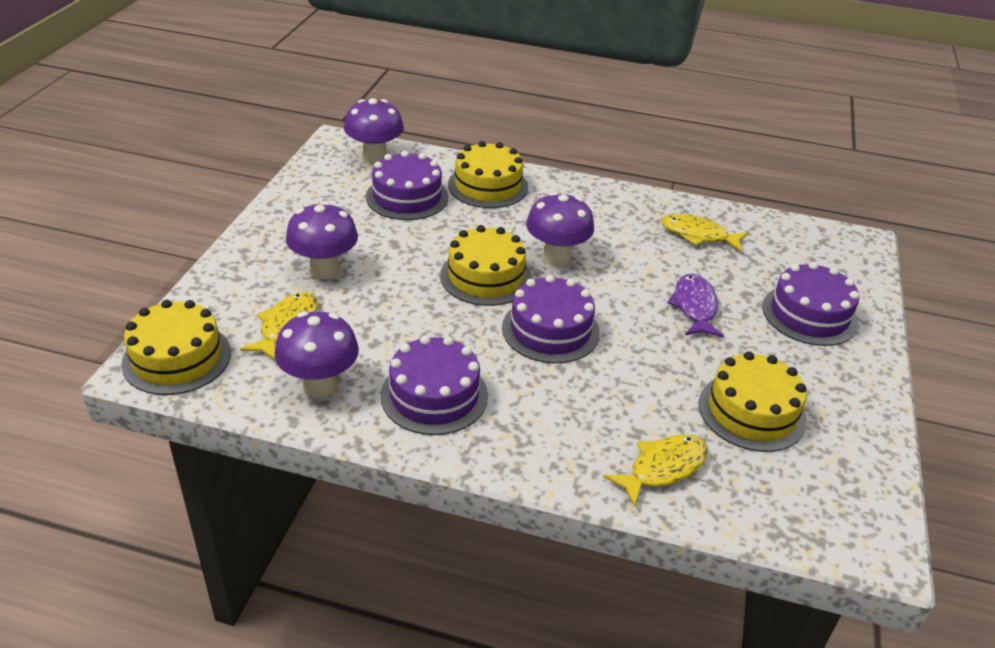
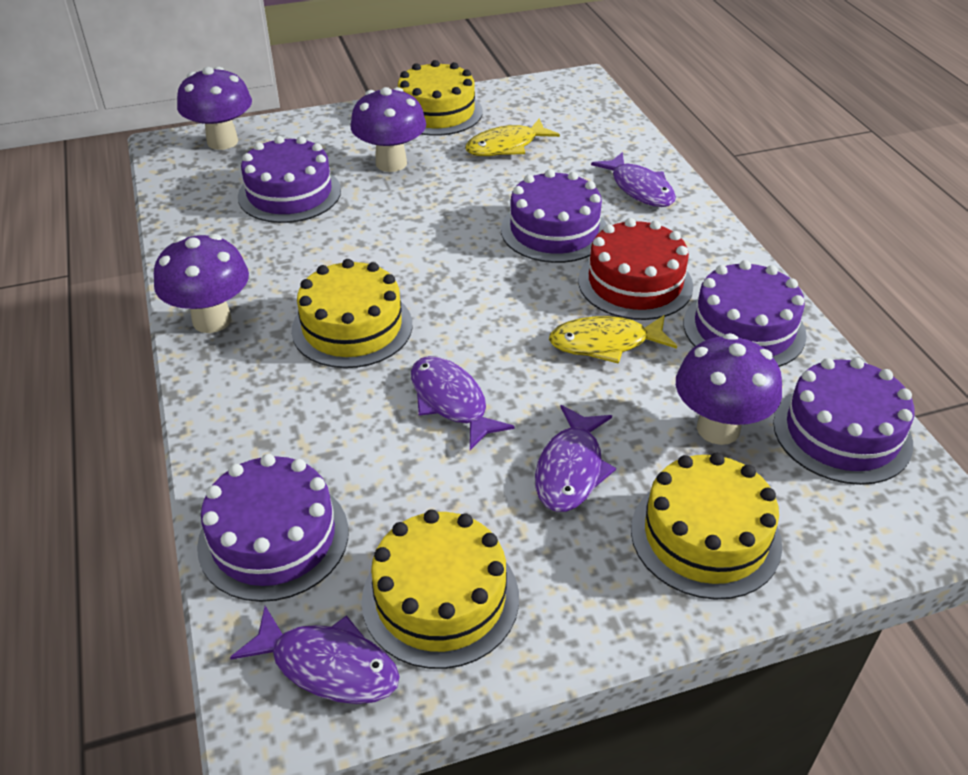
purple cake: 4 -> 5
purple fish: 1 -> 4
red cake: 0 -> 1
yellow fish: 3 -> 2

